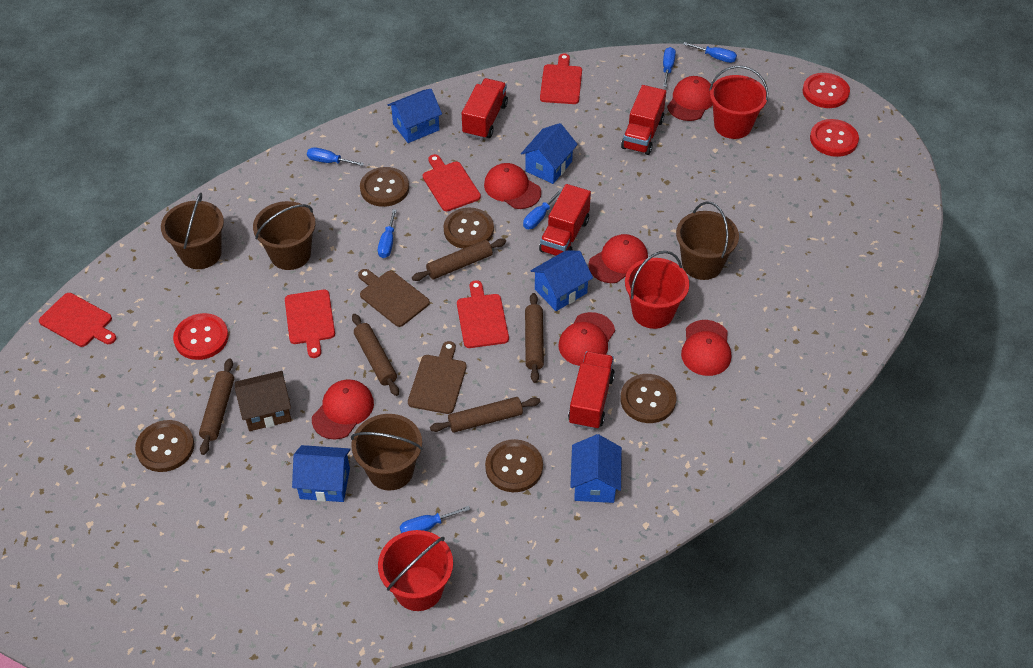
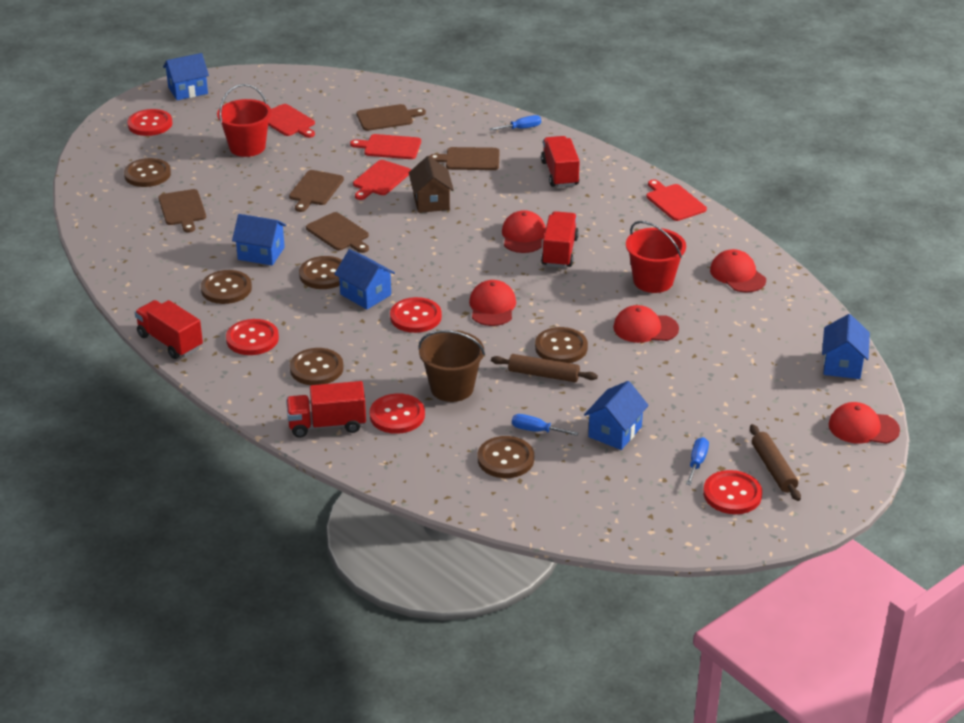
blue screwdriver: 6 -> 3
brown bucket: 4 -> 1
brown button: 5 -> 6
brown cutting board: 2 -> 5
brown rolling pin: 5 -> 2
red bucket: 3 -> 2
red button: 3 -> 5
red cap: 6 -> 5
red cutting board: 5 -> 4

